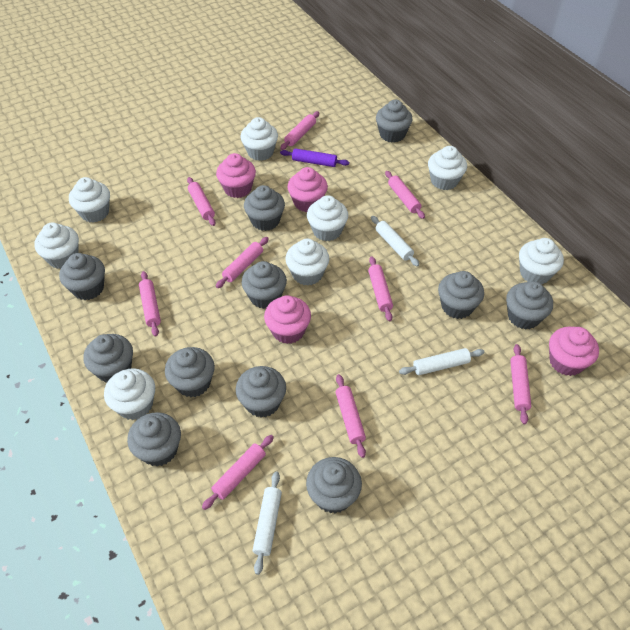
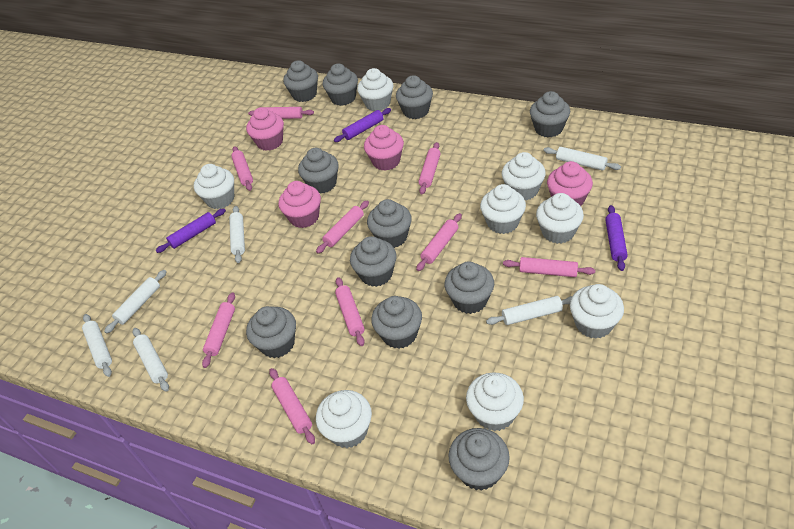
purple rolling pin: 1 -> 3
white rolling pin: 3 -> 6

